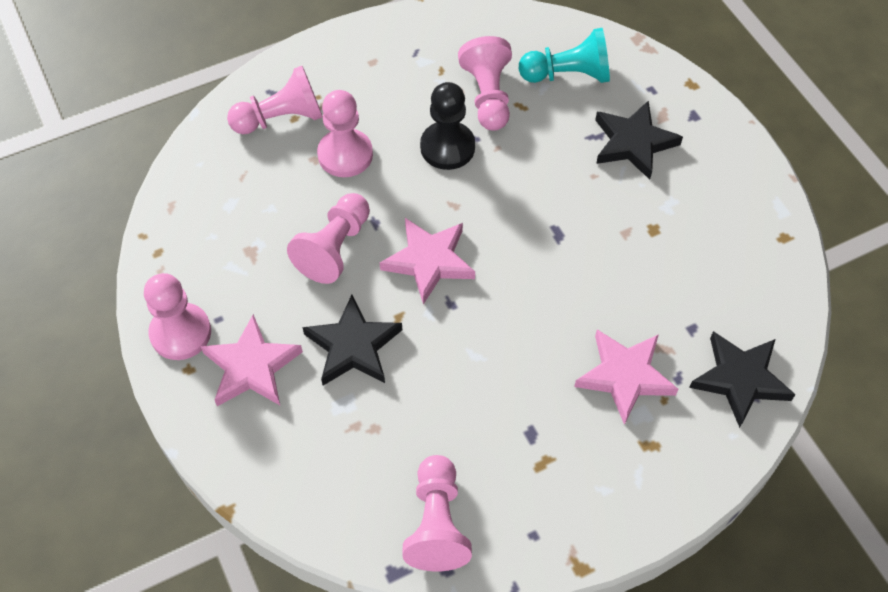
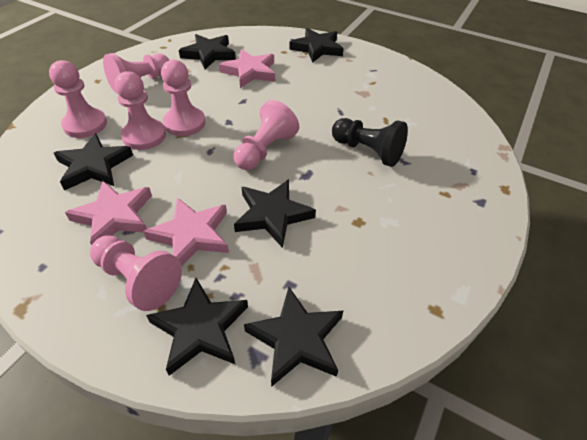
black star: 3 -> 6
turquoise pawn: 1 -> 0

